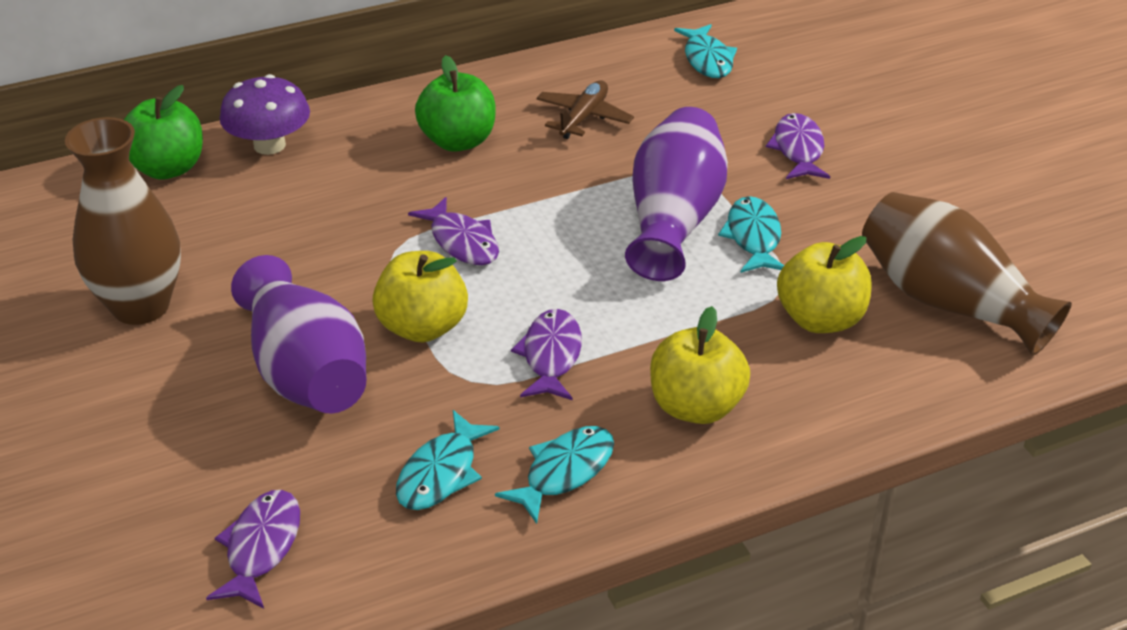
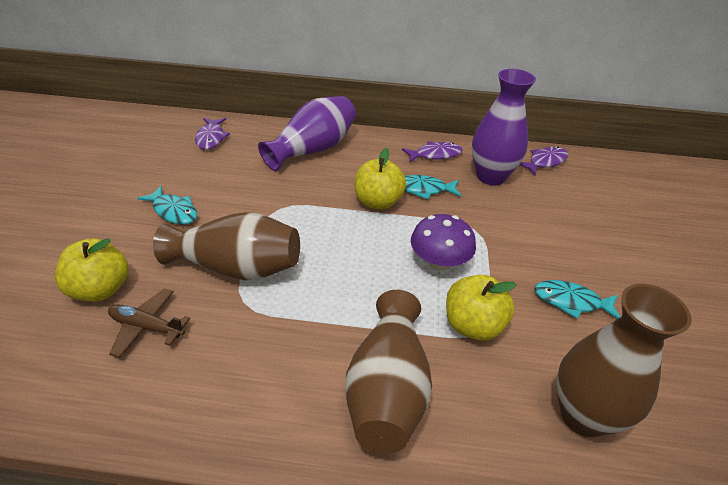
brown vase: 2 -> 3
green apple: 2 -> 0
purple fish: 4 -> 3
turquoise fish: 4 -> 3

